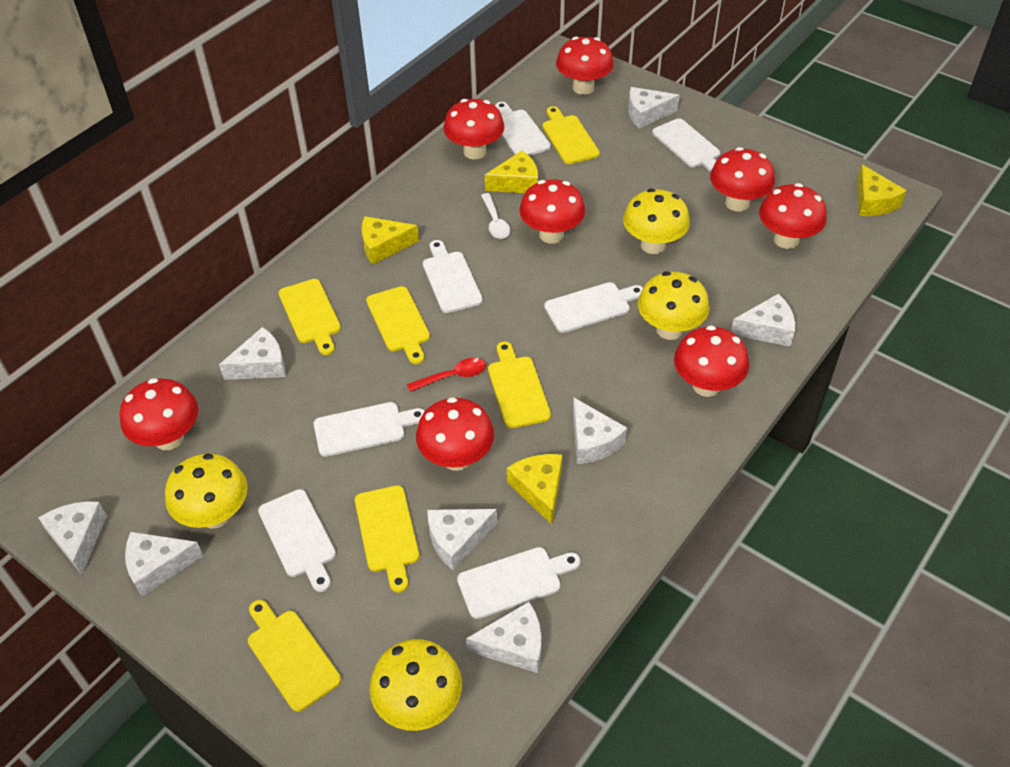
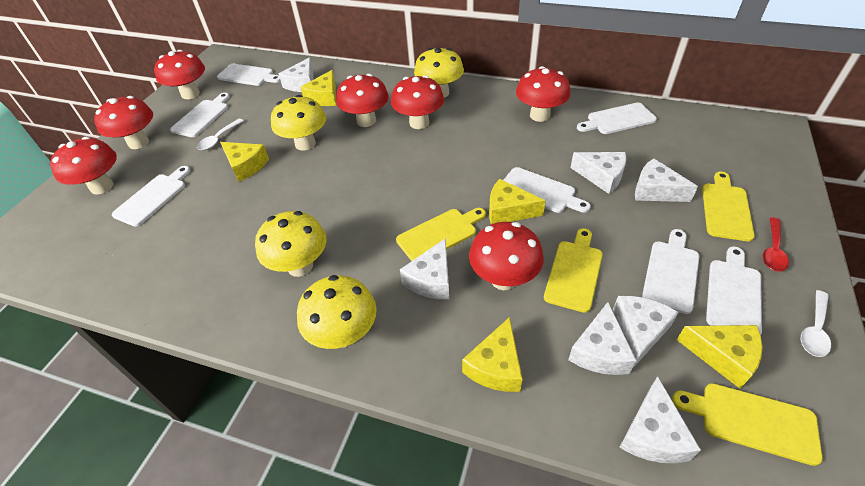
red mushroom: 8 -> 7
white cheese: 8 -> 7
white spoon: 1 -> 2
yellow cheese: 4 -> 5
yellow cutting board: 6 -> 4

